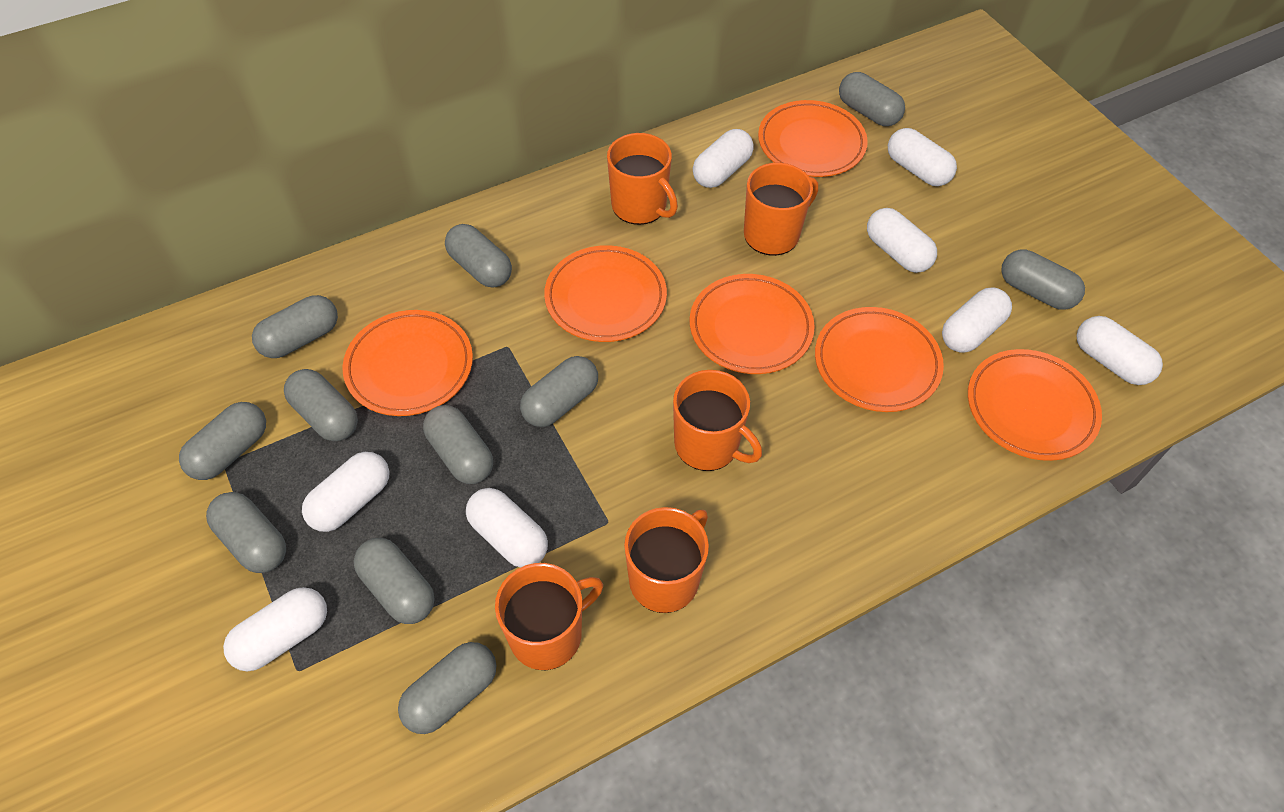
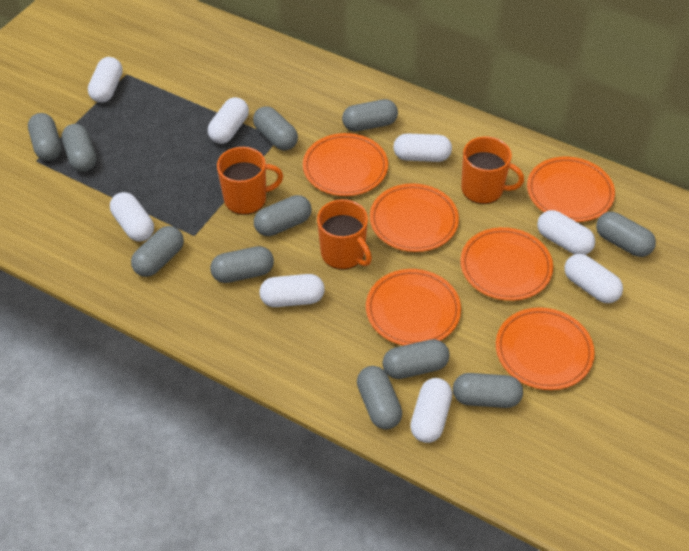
orange mug: 5 -> 3

